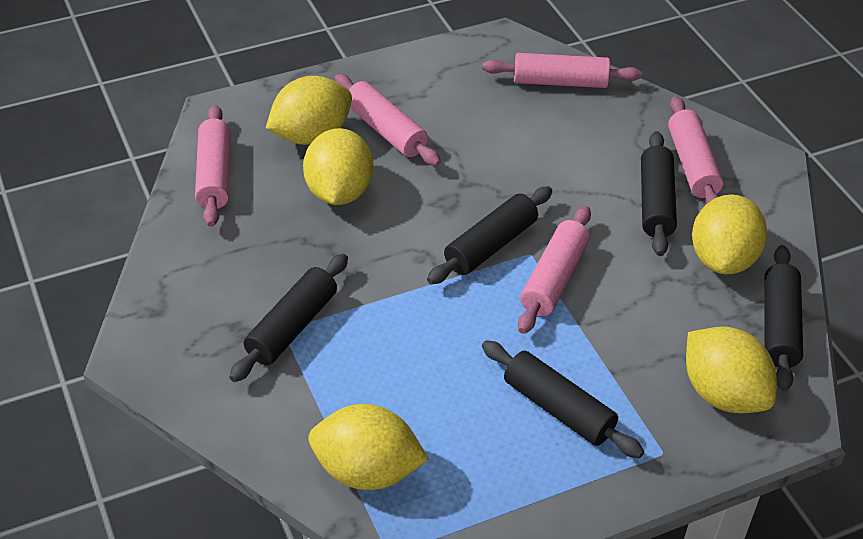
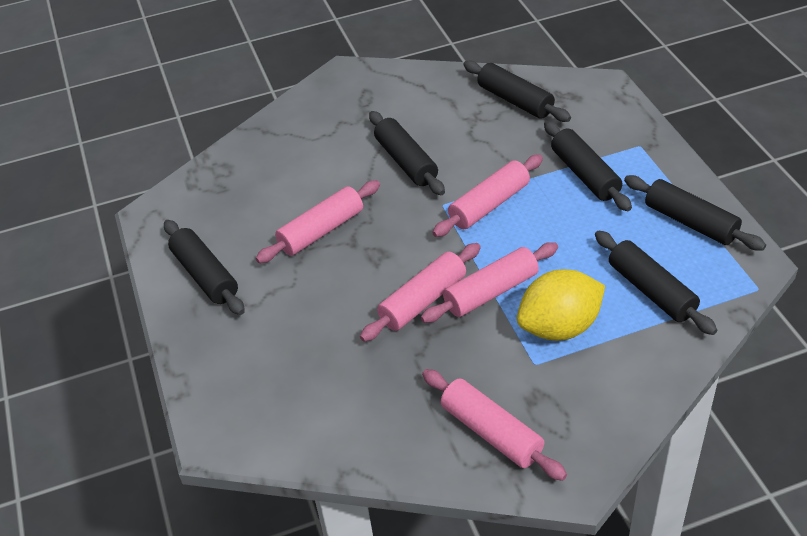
black rolling pin: 5 -> 6
yellow lemon: 5 -> 1

